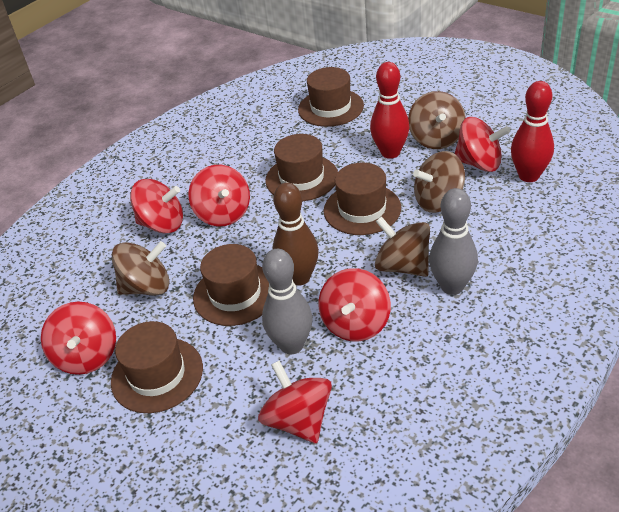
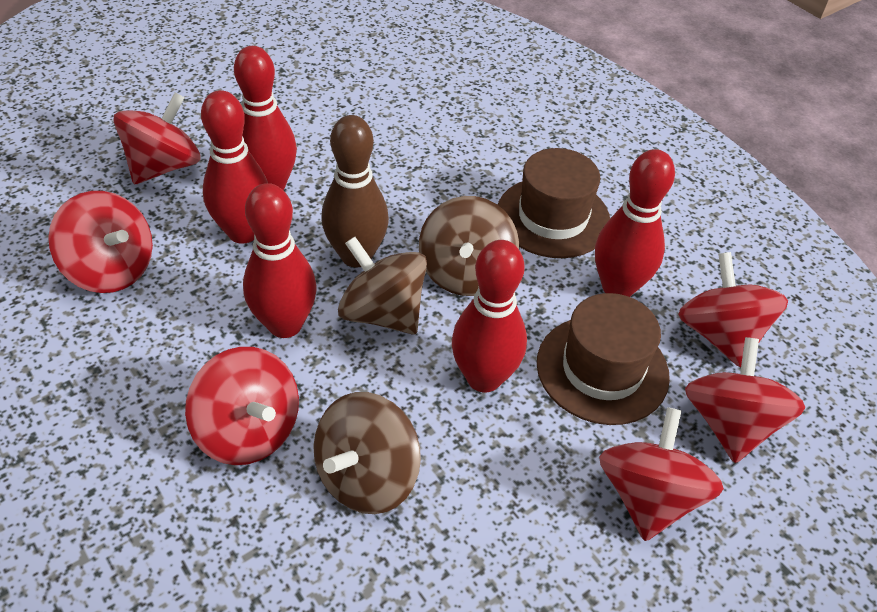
brown hat: 5 -> 2
brown spinning top: 4 -> 3
grey bowling pin: 2 -> 0
red bowling pin: 2 -> 5

